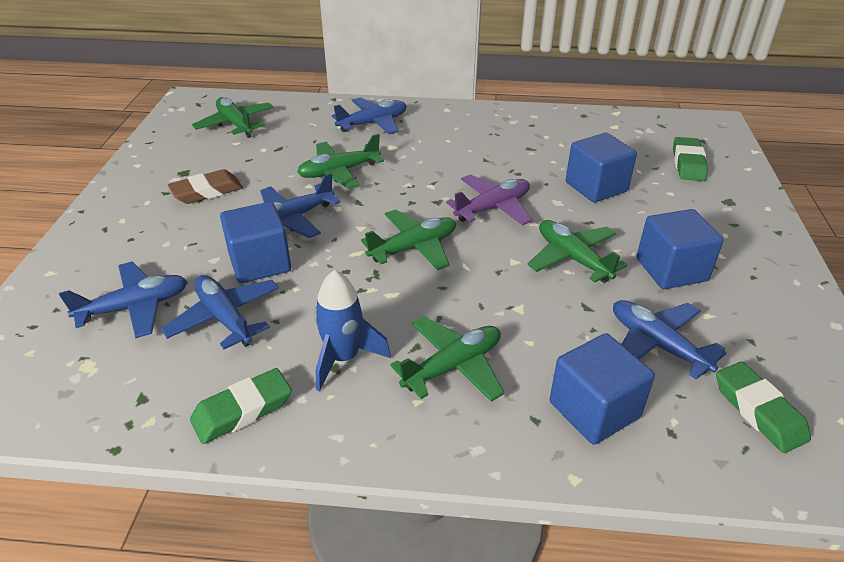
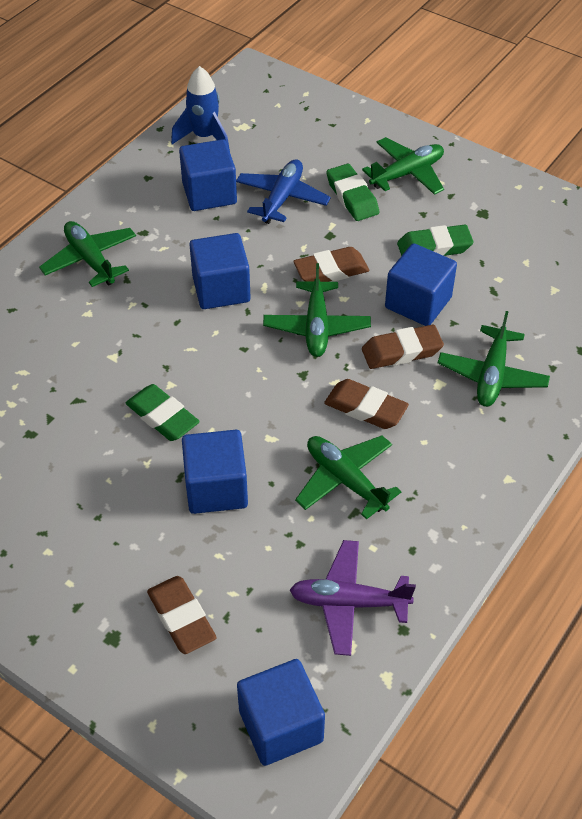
blue cube: 4 -> 5
blue plane: 5 -> 1
brown eraser: 1 -> 4

